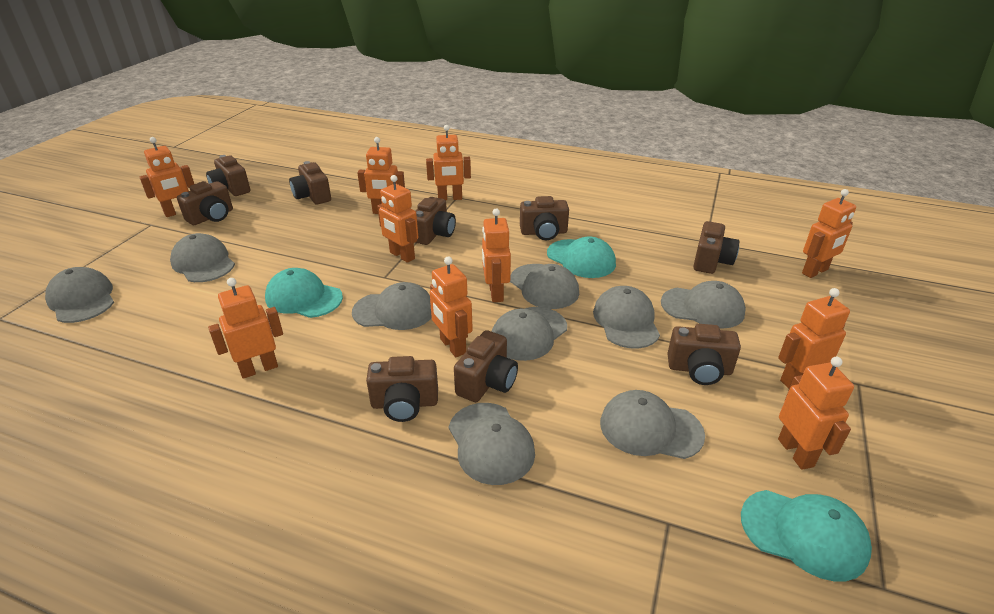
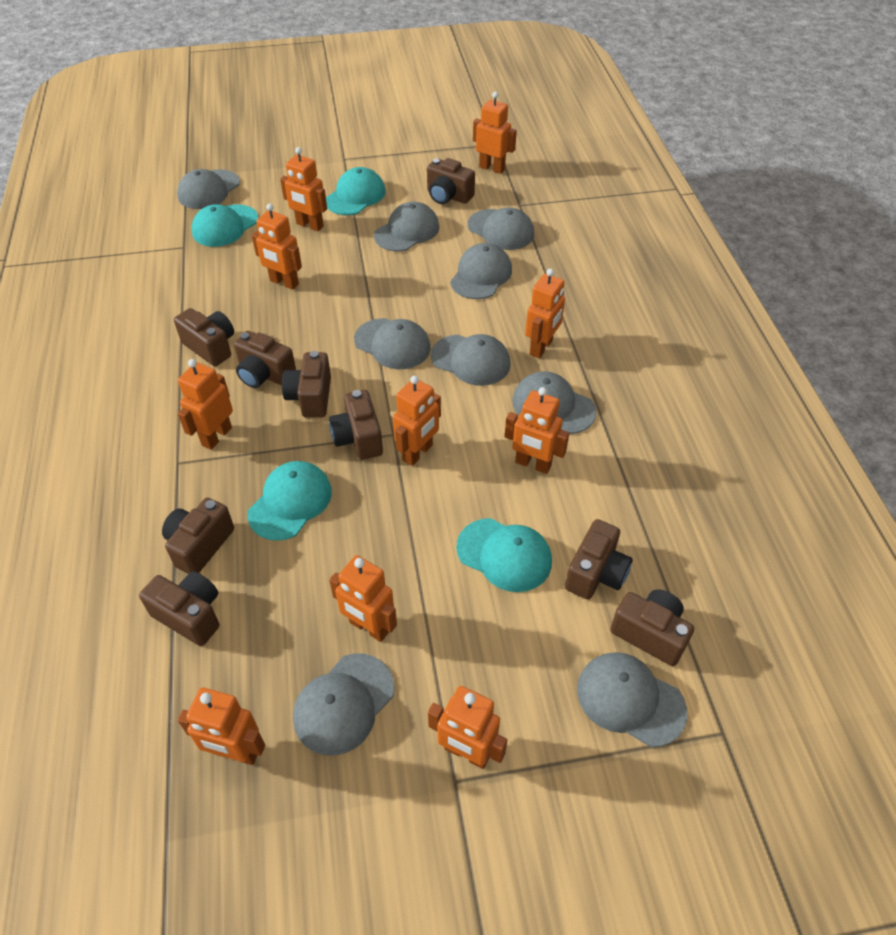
turquoise cap: 3 -> 4

